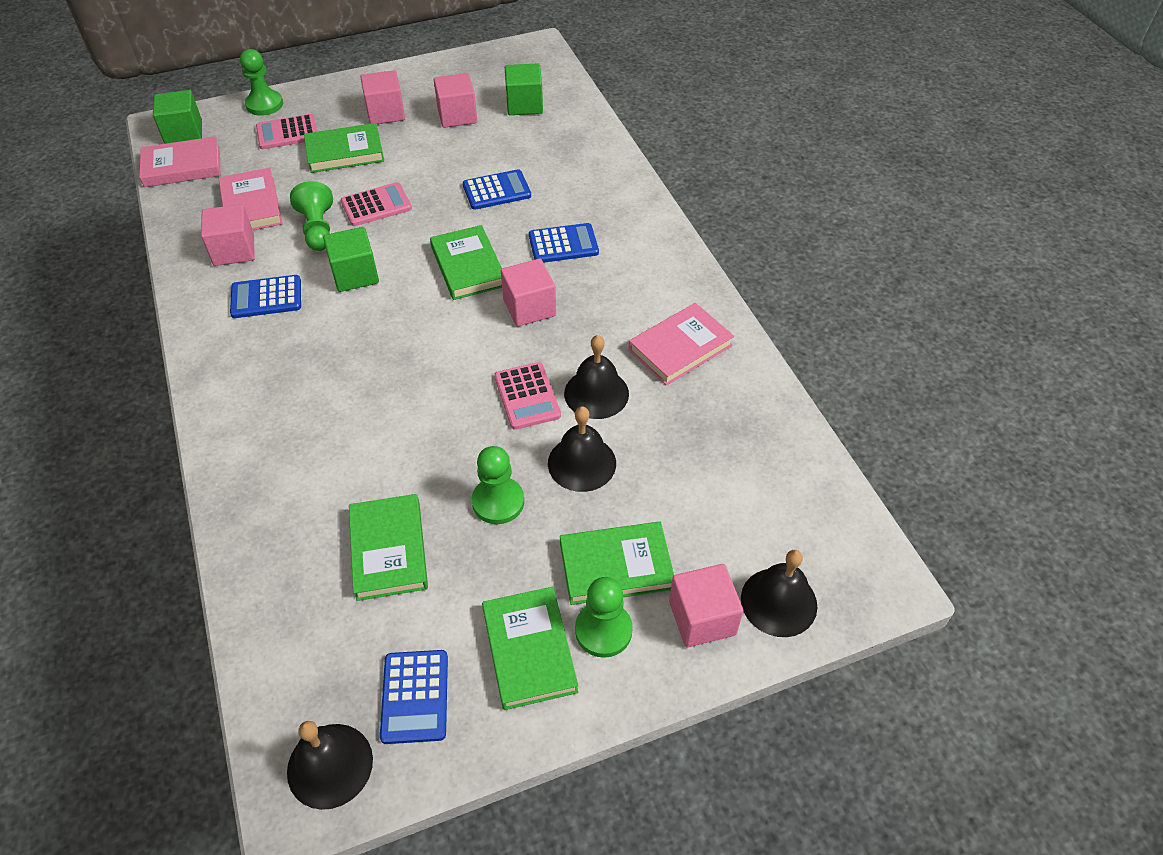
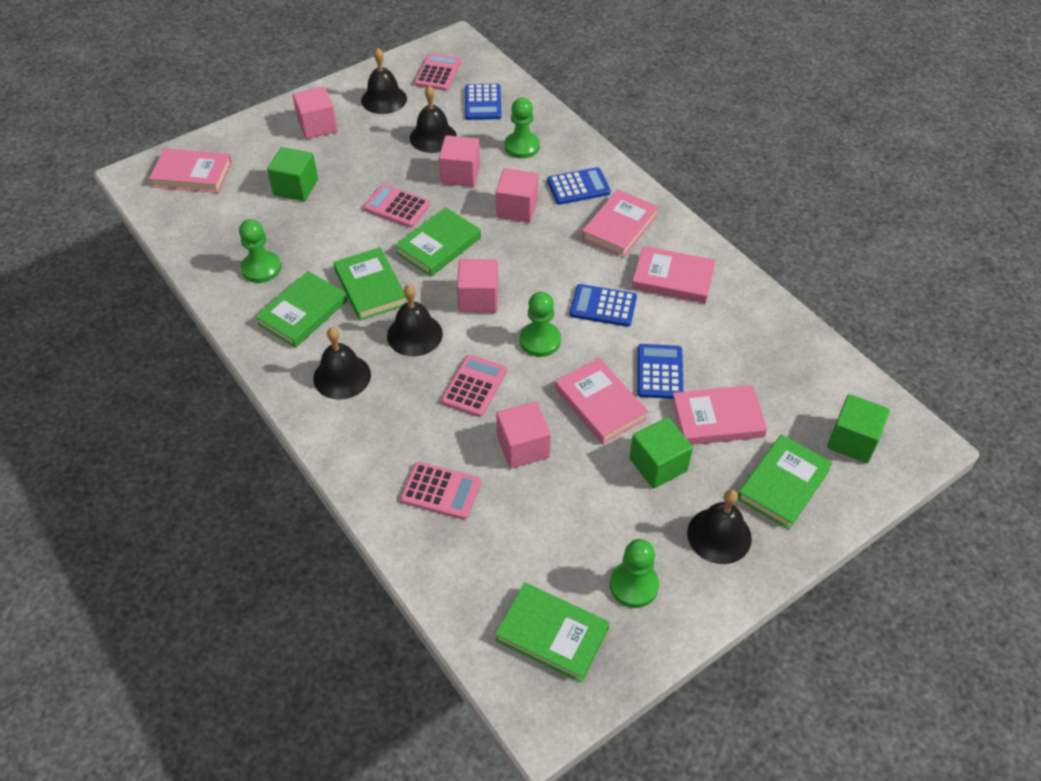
black bell: 4 -> 5
pink book: 3 -> 5
pink calculator: 3 -> 4

